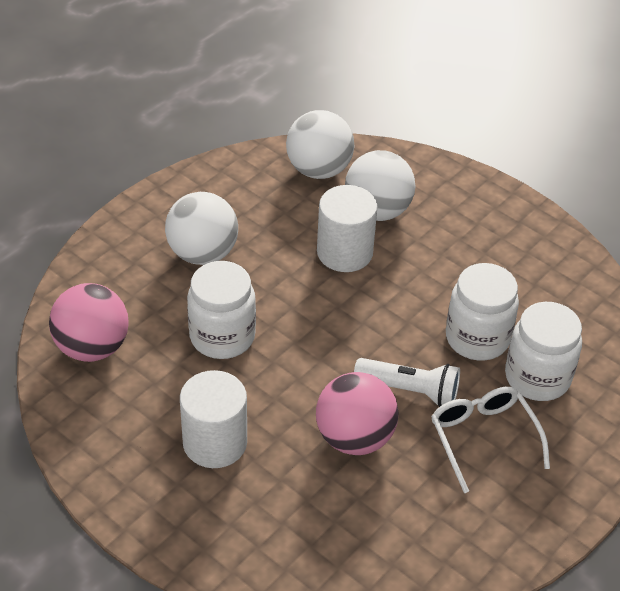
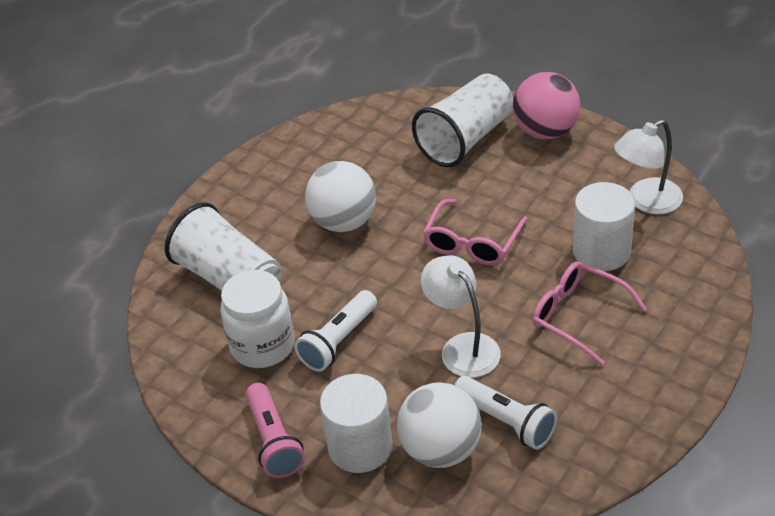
pink ball: 2 -> 1
pink flashlight: 0 -> 1
pink glasses: 0 -> 2
white ball: 3 -> 2
white cup: 0 -> 2
white flashlight: 1 -> 2
white glasses: 1 -> 0
white jar: 3 -> 1
white lamp: 0 -> 2

